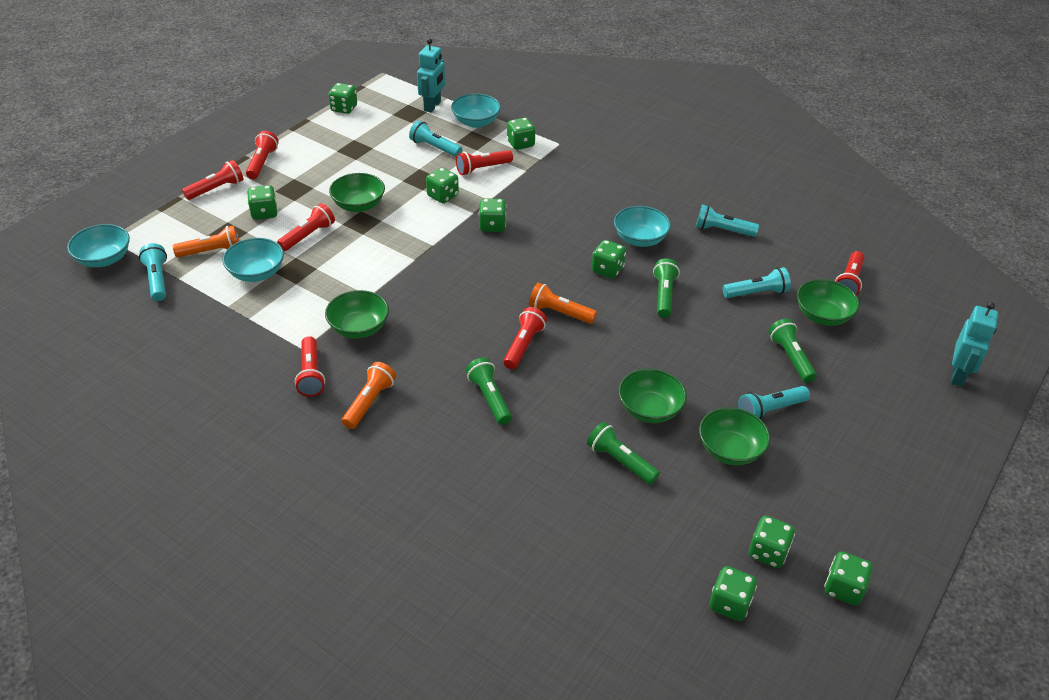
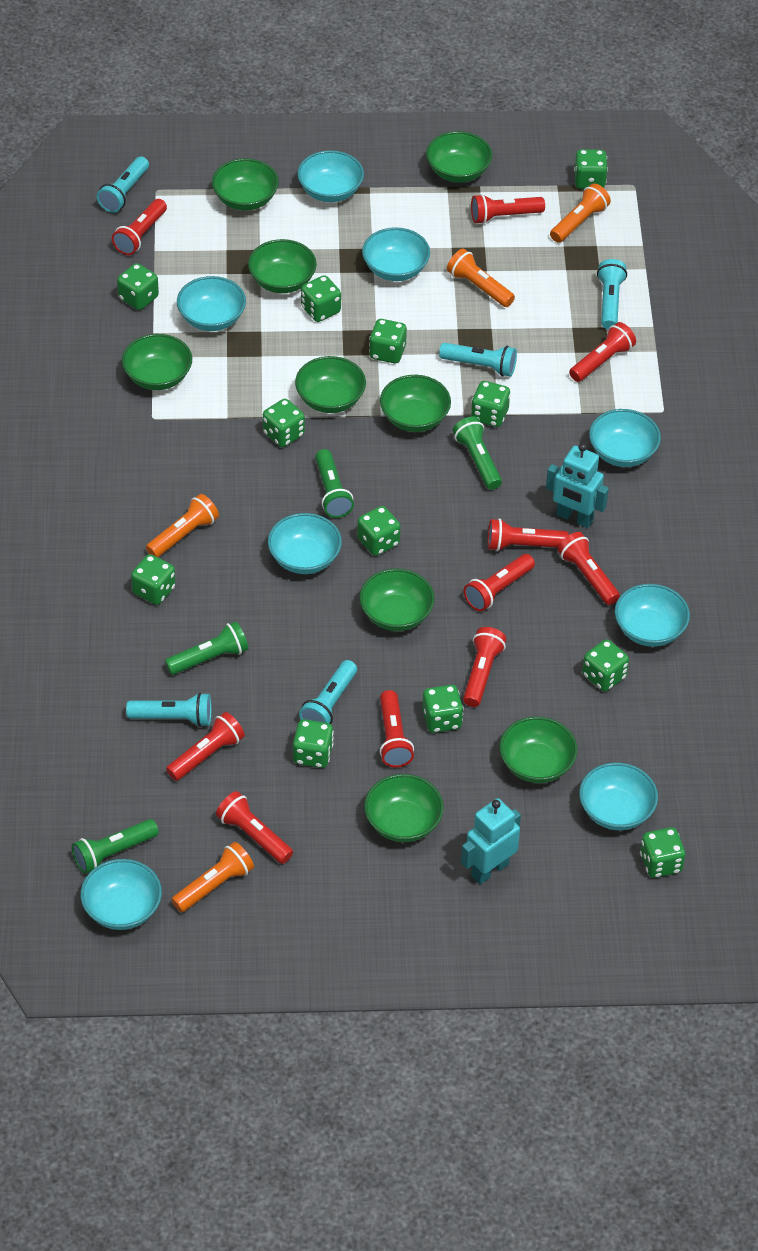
green bowl: 5 -> 9
green dice: 9 -> 12
orange flashlight: 3 -> 4
red flashlight: 7 -> 10
turquoise bowl: 4 -> 8

